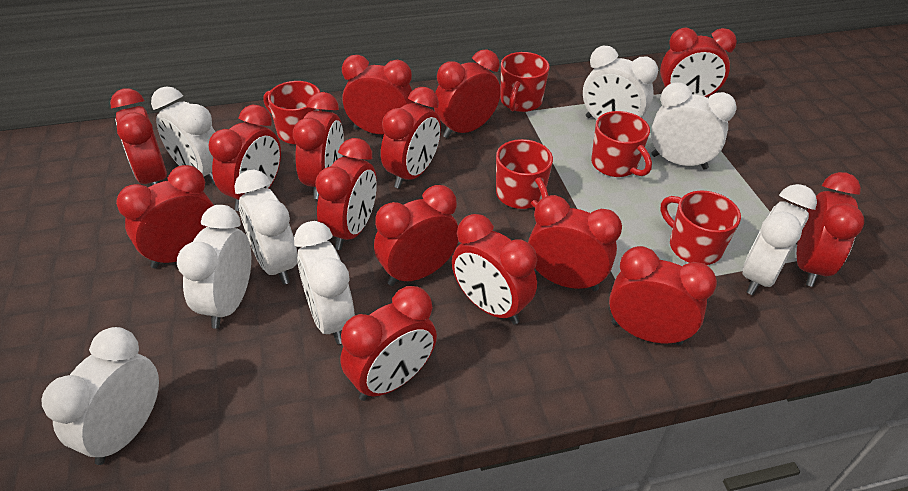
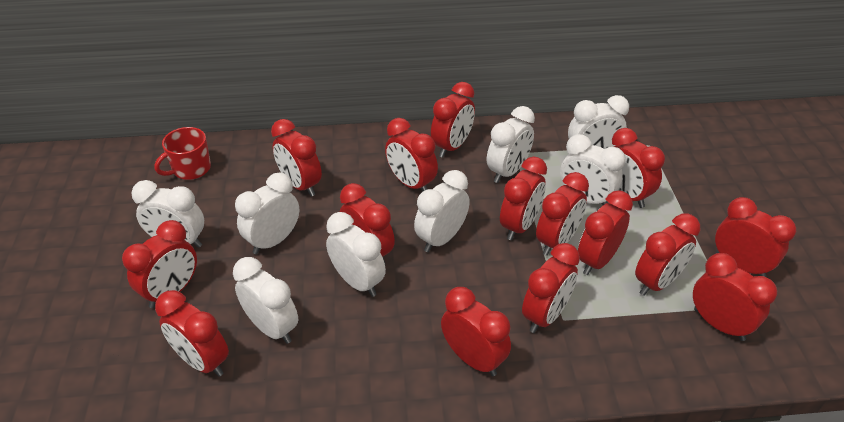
red mug: 5 -> 1

